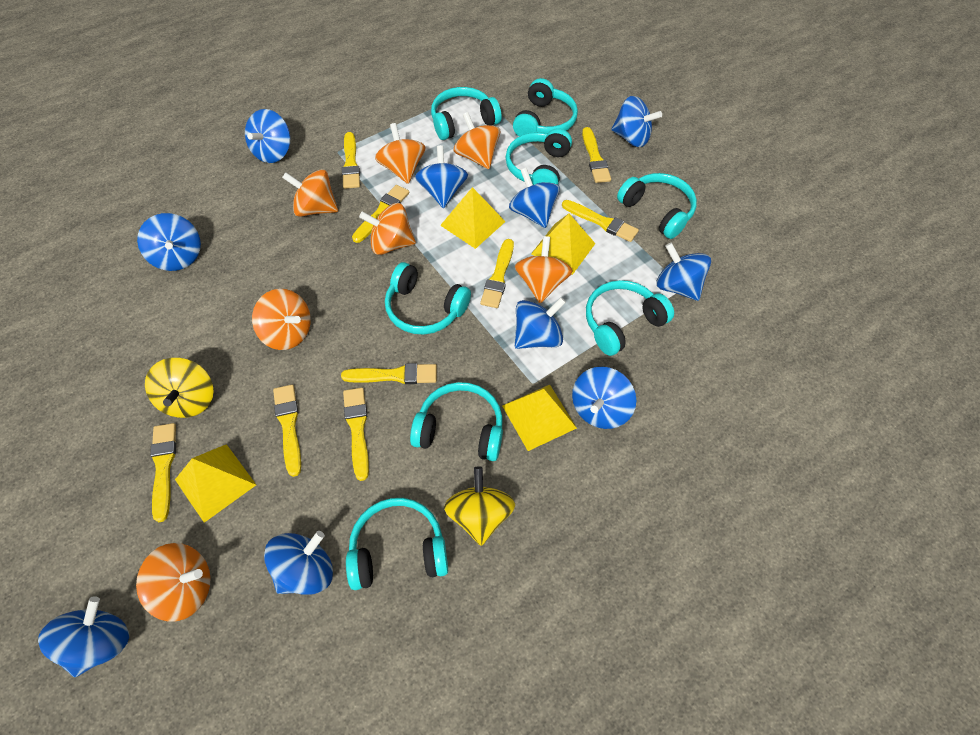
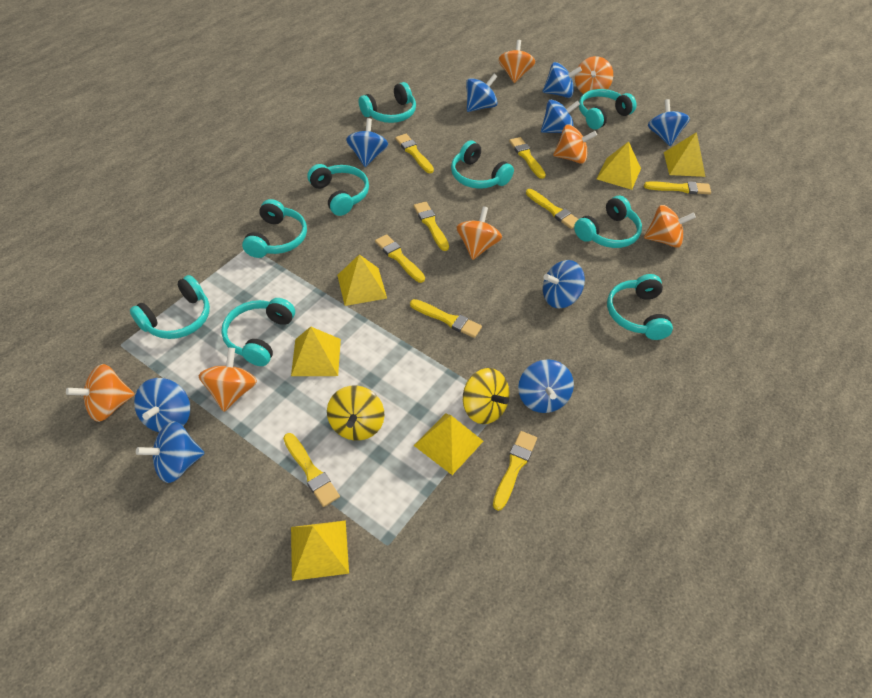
blue spinning top: 10 -> 9
turquoise headphones: 8 -> 9
yellow pyramid: 4 -> 6

